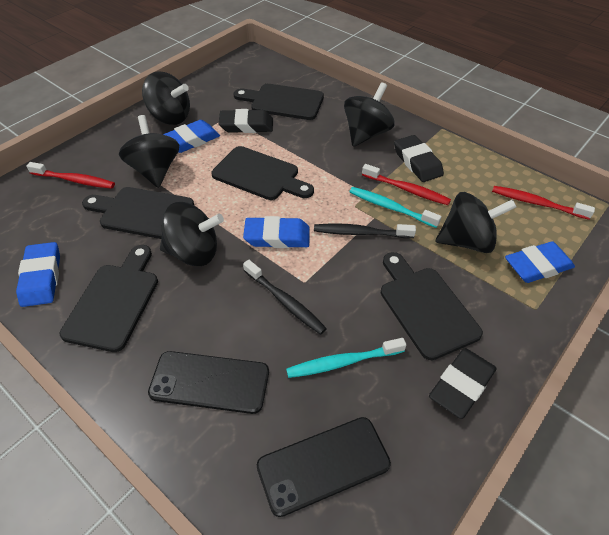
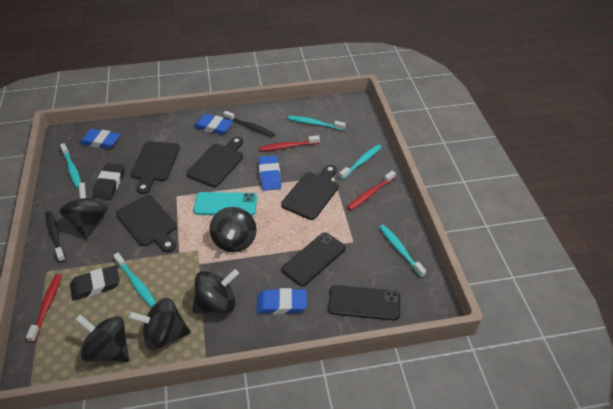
black cutting board: 5 -> 4
black eraser: 3 -> 2
turquoise phone: 0 -> 1
turquoise toothbrush: 2 -> 5

